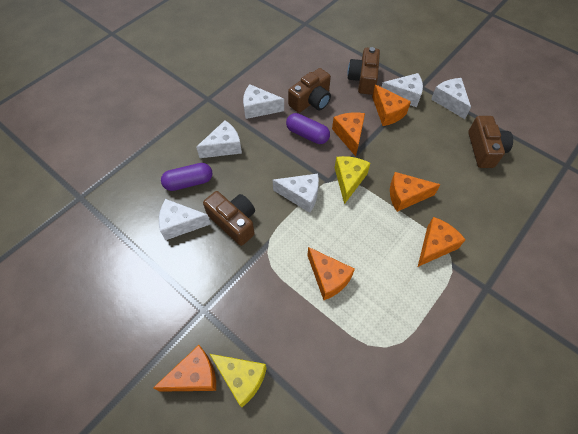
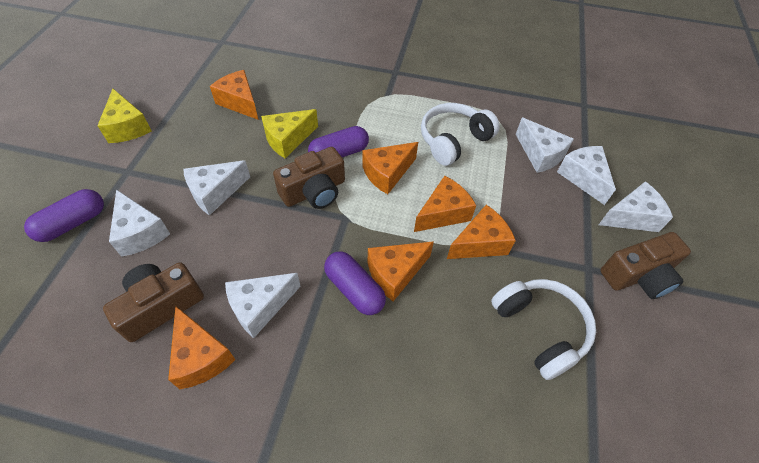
brown camera: 4 -> 3
purple capsule: 2 -> 3
white headphones: 0 -> 2

